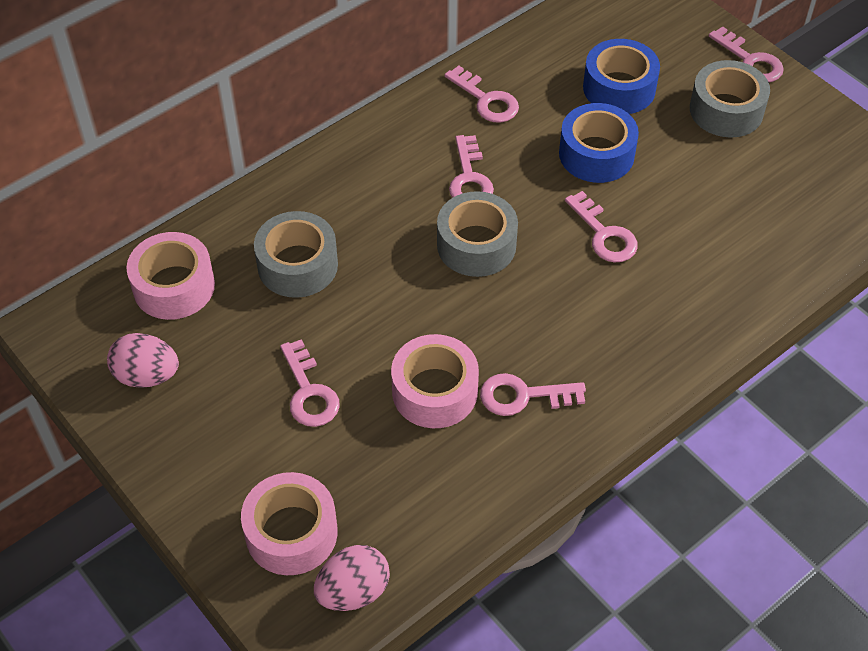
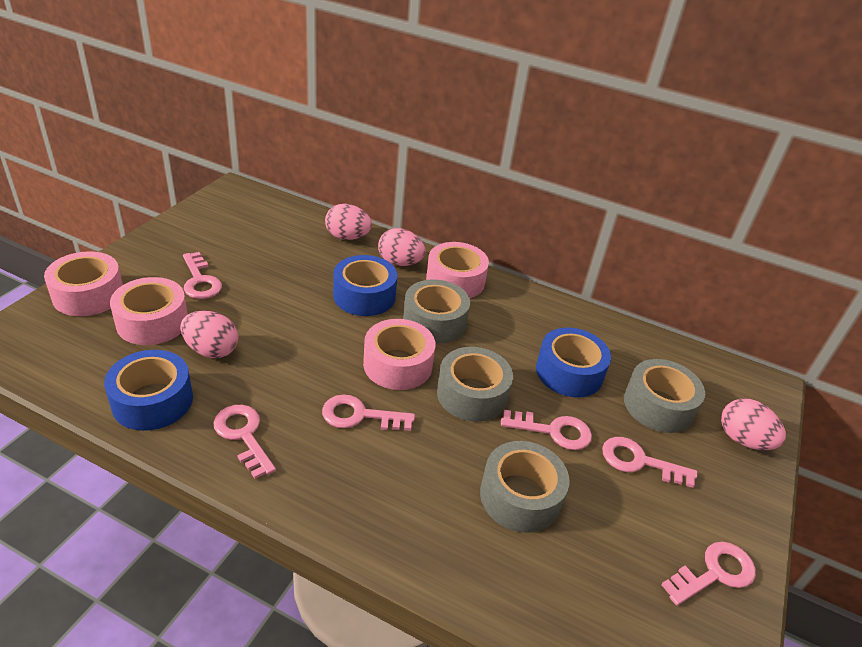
blue tape: 2 -> 3
grey tape: 3 -> 4
pink egg: 2 -> 4
pink tape: 3 -> 4

